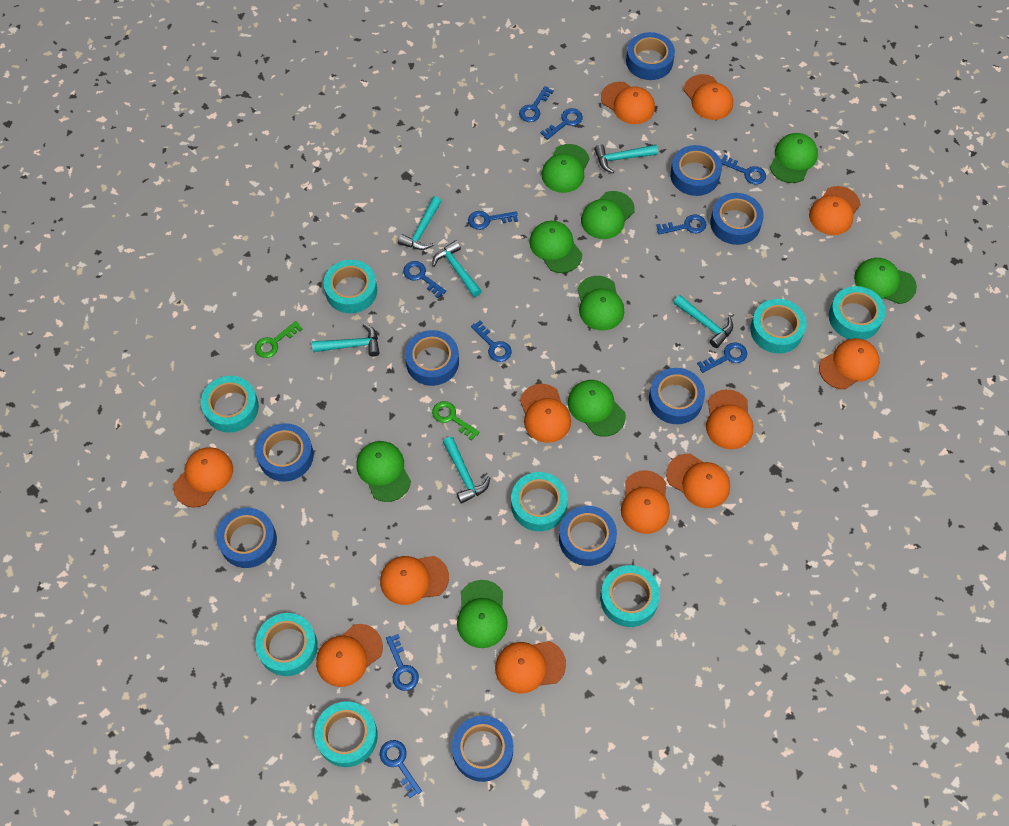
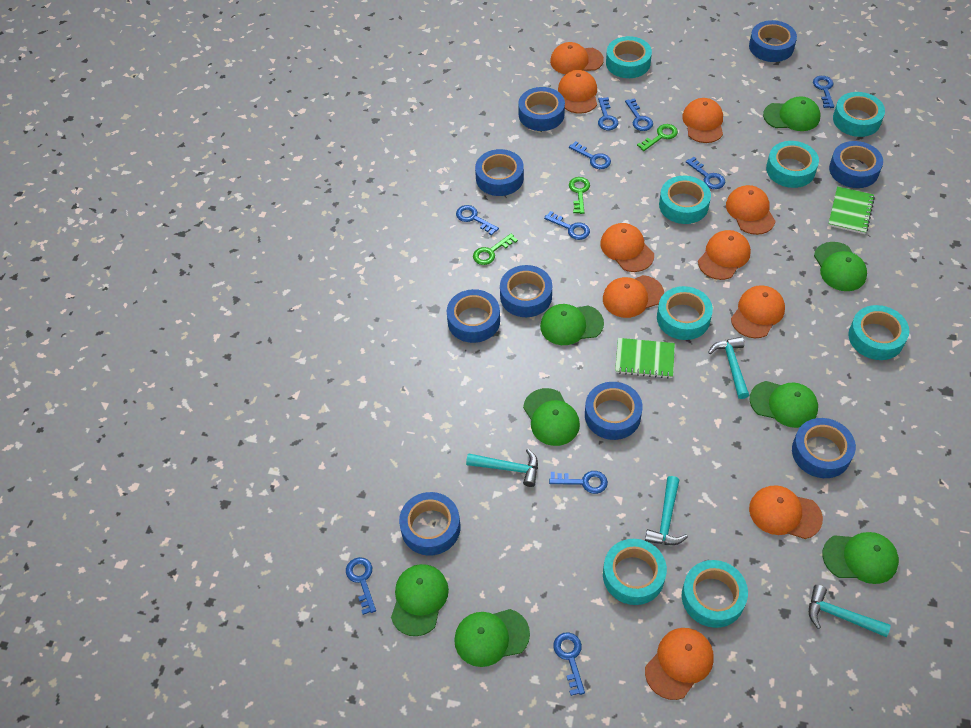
green cap: 9 -> 8
green key: 2 -> 3
green notebook: 0 -> 2
orange cap: 12 -> 10
turquoise hammer: 6 -> 4

